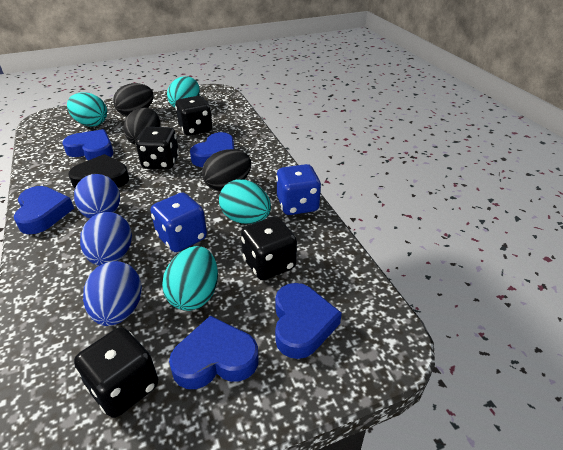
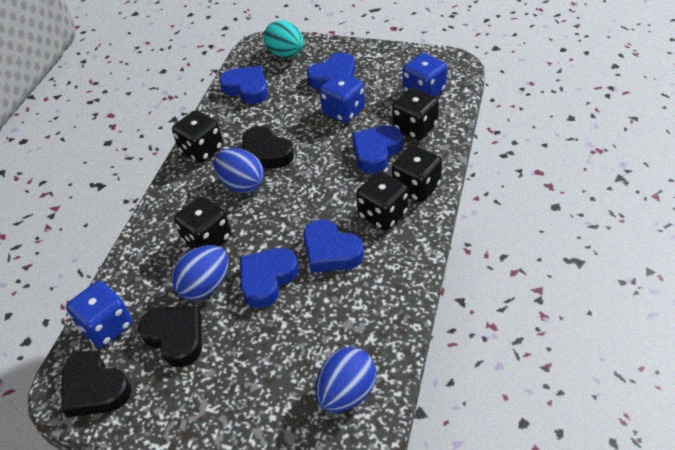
black dice: 4 -> 5
black egg: 3 -> 0
black heart: 1 -> 3
blue dice: 2 -> 3
turquoise egg: 4 -> 1

